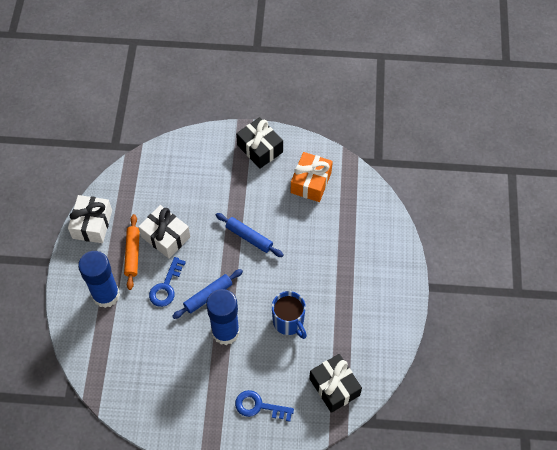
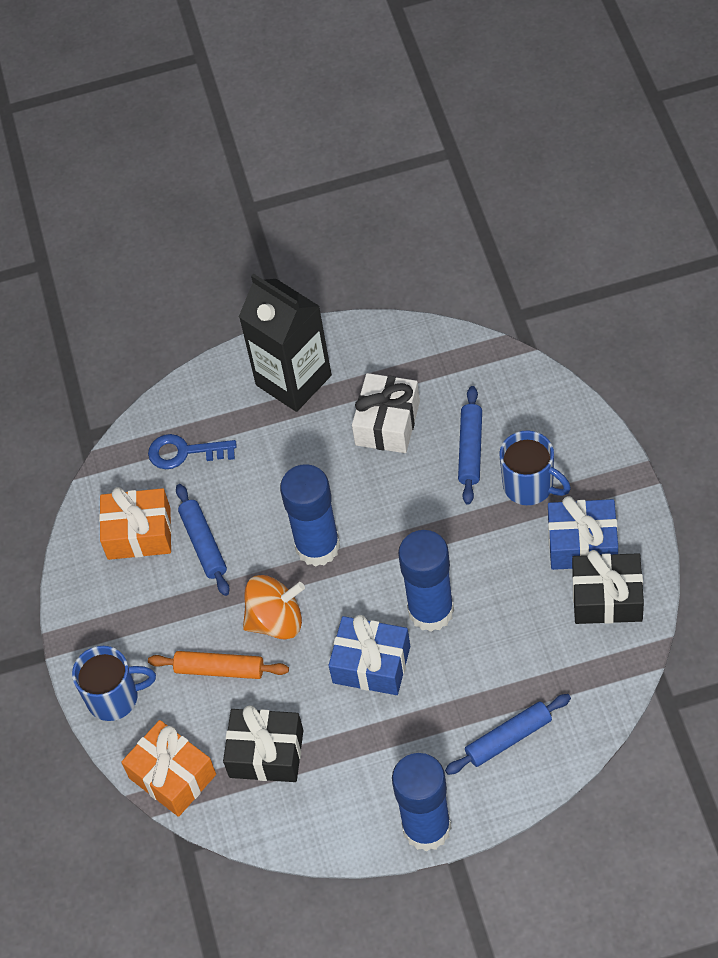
black carton: 0 -> 1
blue gift: 0 -> 2
blue glue stick: 2 -> 3
blue key: 2 -> 1
blue mug: 1 -> 2
blue rolling pin: 2 -> 3
orange gift: 1 -> 2
orange spinning top: 0 -> 1
white gift: 2 -> 1

